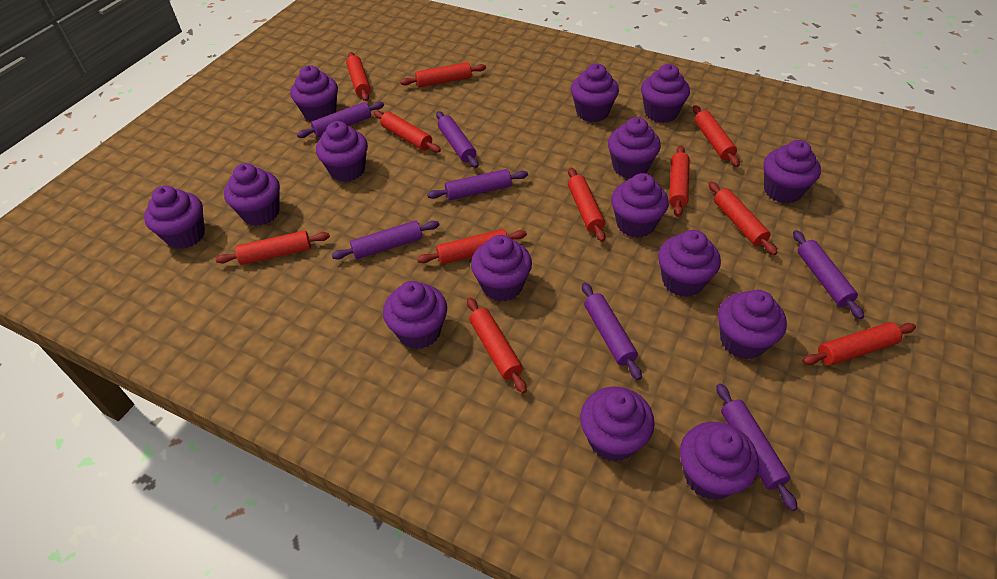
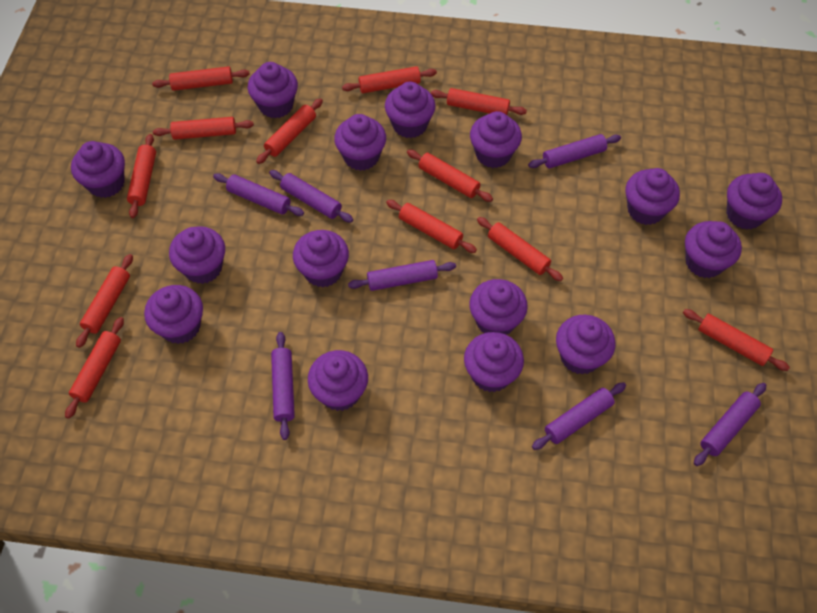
red rolling pin: 11 -> 12

